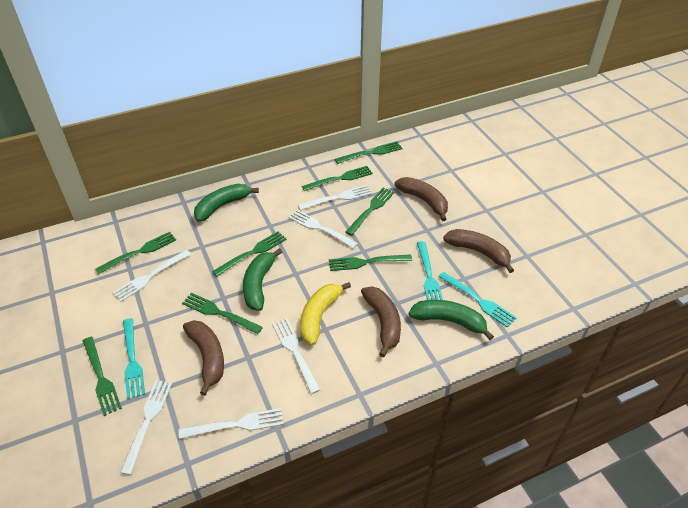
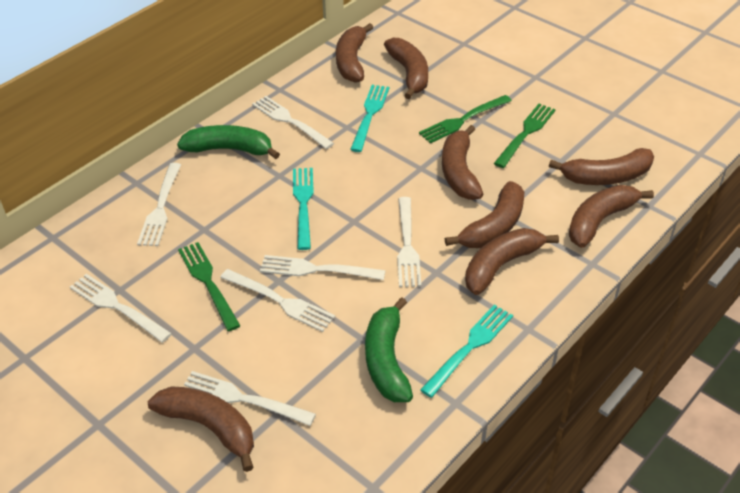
brown banana: 4 -> 8
green banana: 3 -> 2
green fork: 8 -> 3
white fork: 6 -> 7
yellow banana: 1 -> 0

